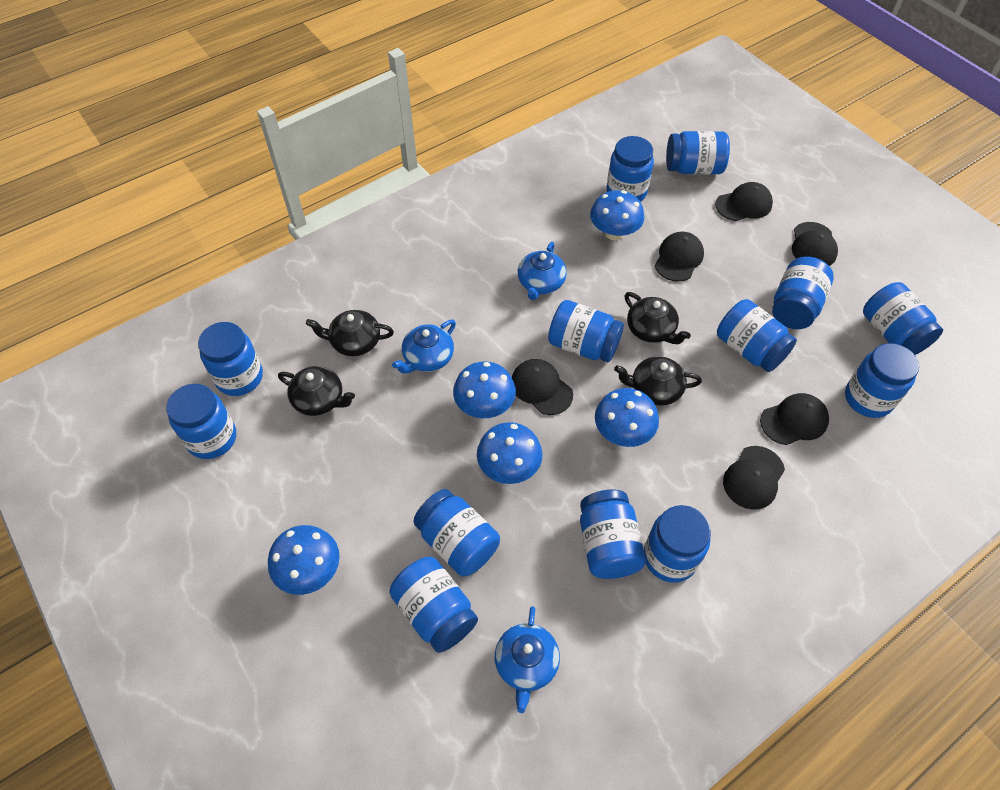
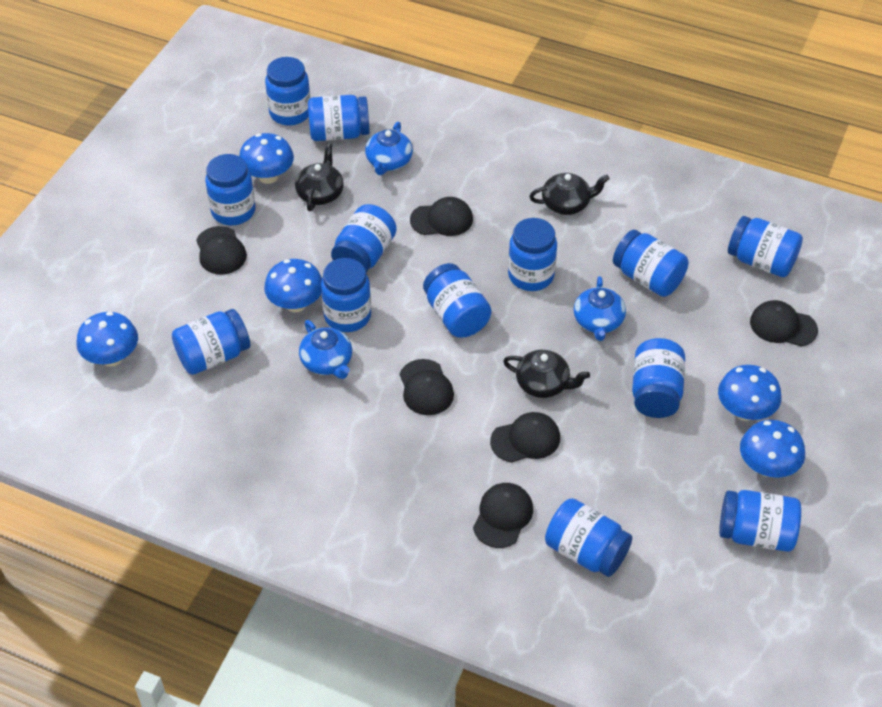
black teapot: 4 -> 3

